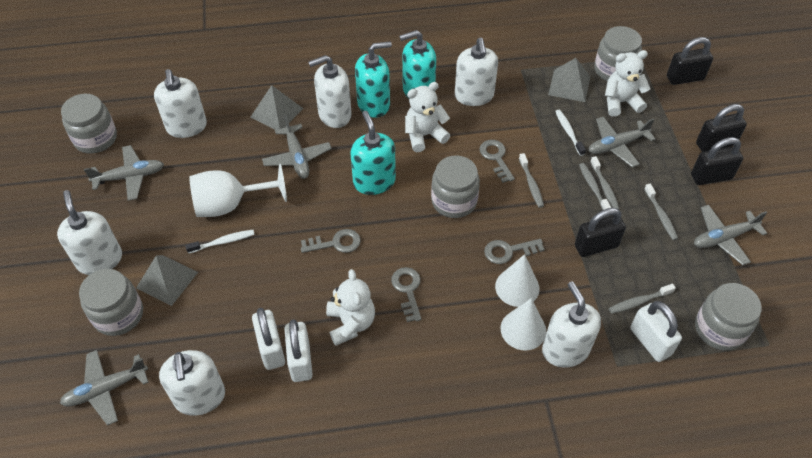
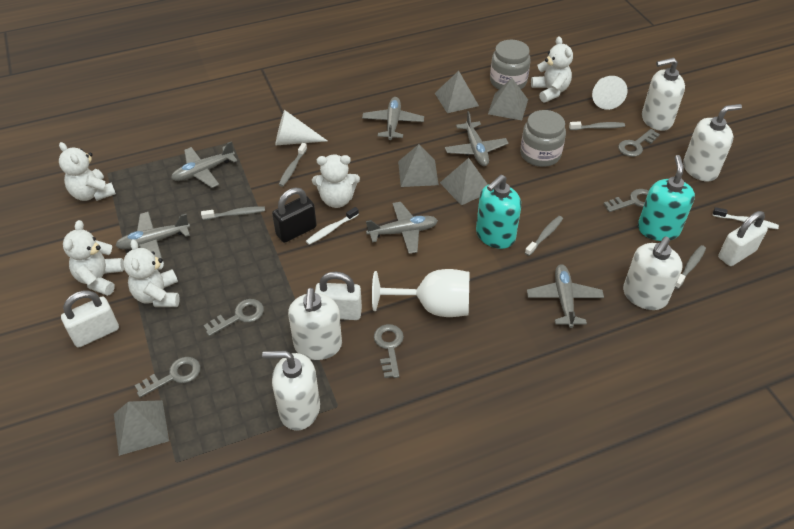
black padlock: 4 -> 1
grey jar: 5 -> 2
grey key: 4 -> 5
grey plane: 5 -> 6
grey pyramid: 3 -> 5
turquoise soap dispenser: 3 -> 2
white soap dispenser: 6 -> 5
white teddy bear: 3 -> 5

